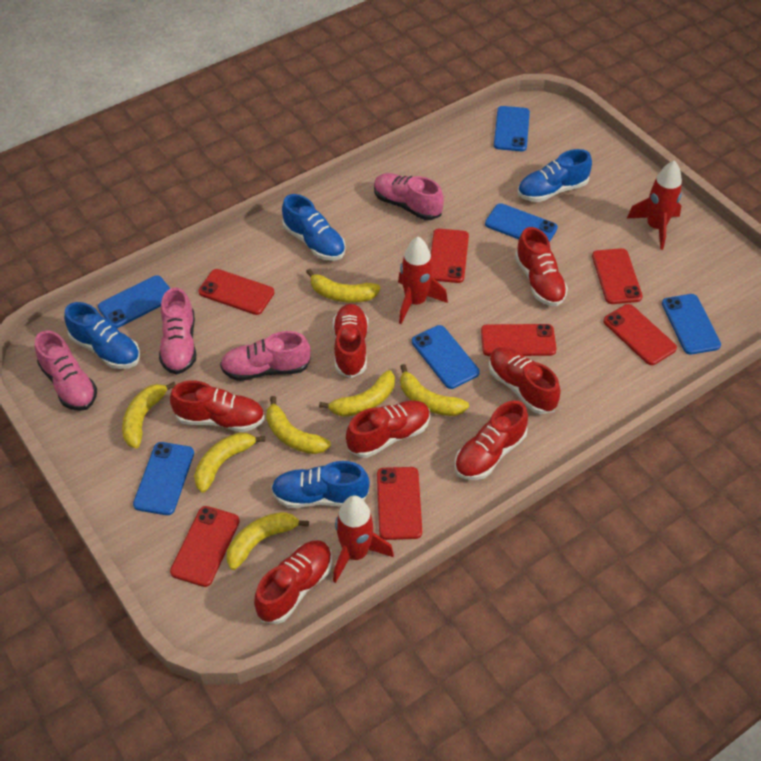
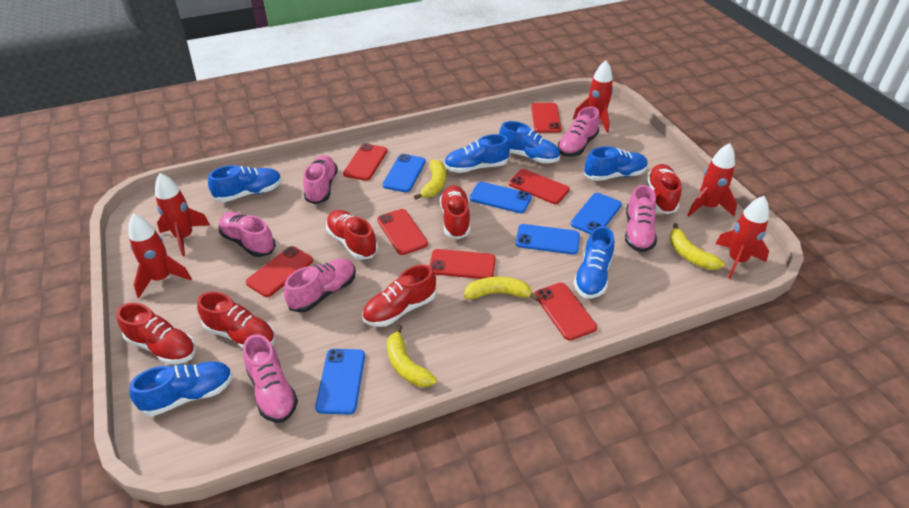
blue phone: 6 -> 5
blue shoe: 4 -> 6
pink shoe: 4 -> 6
red rocket: 3 -> 5
red shoe: 7 -> 6
yellow banana: 7 -> 4

